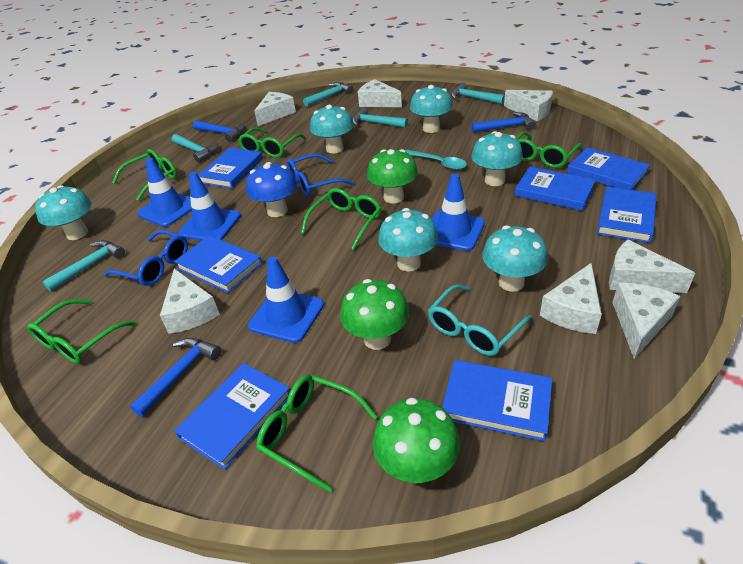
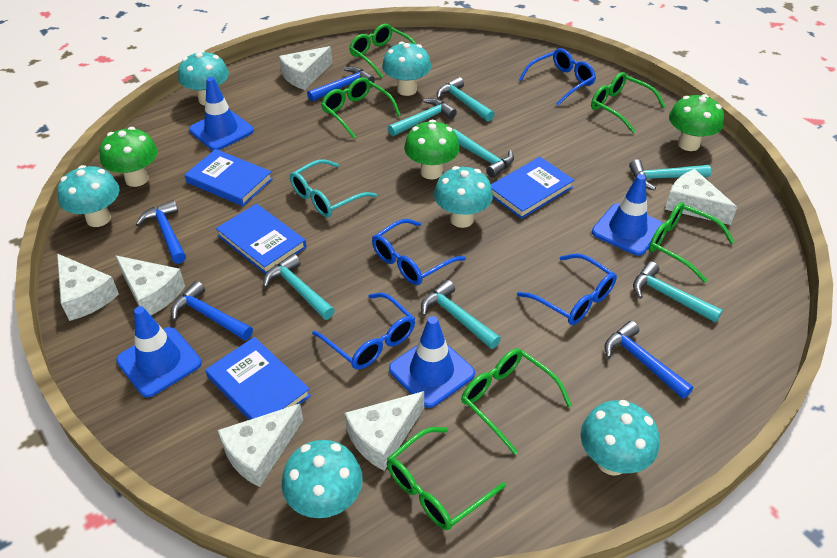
blue book: 7 -> 4
blue glasses: 2 -> 4
blue hammer: 3 -> 4
blue mushroom: 1 -> 0
turquoise hammer: 5 -> 7
turquoise spoon: 1 -> 0
white cheese: 7 -> 6

